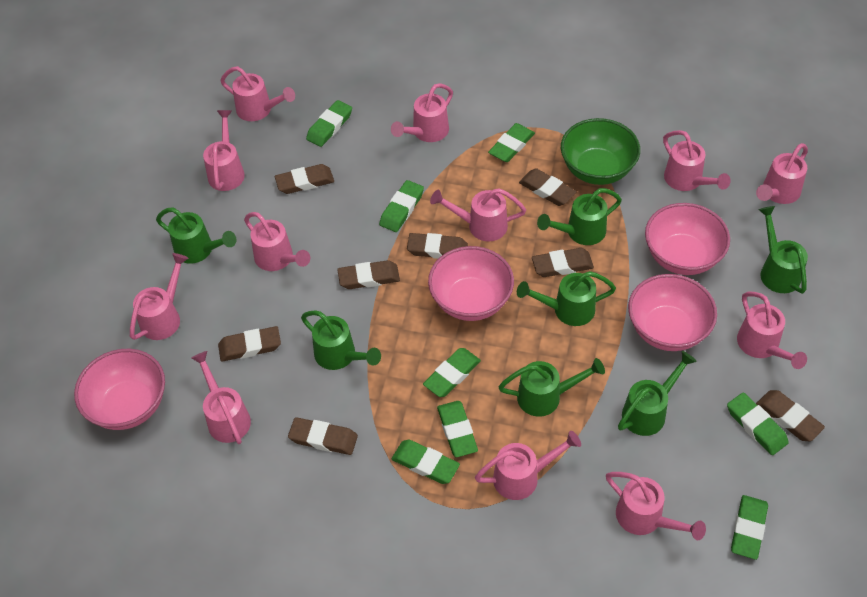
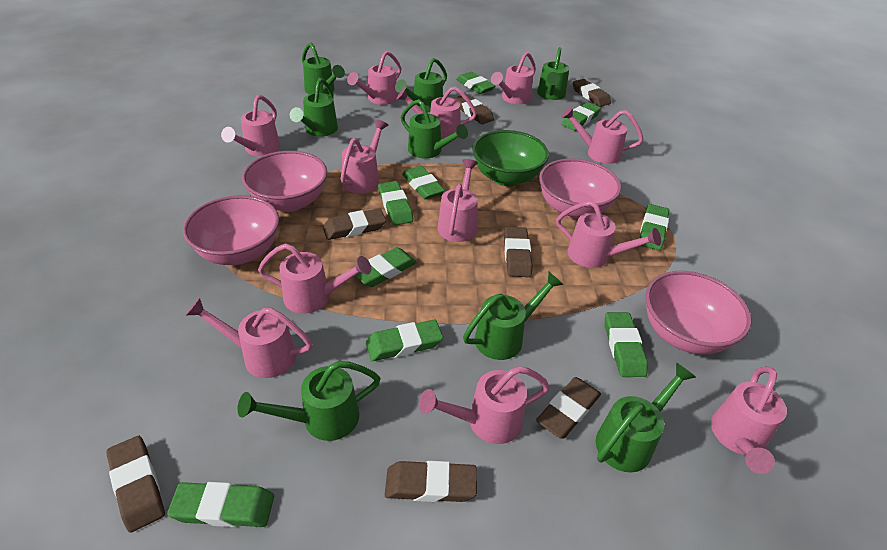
brown eraser: 8 -> 7
green eraser: 8 -> 9
green watering can: 7 -> 8

